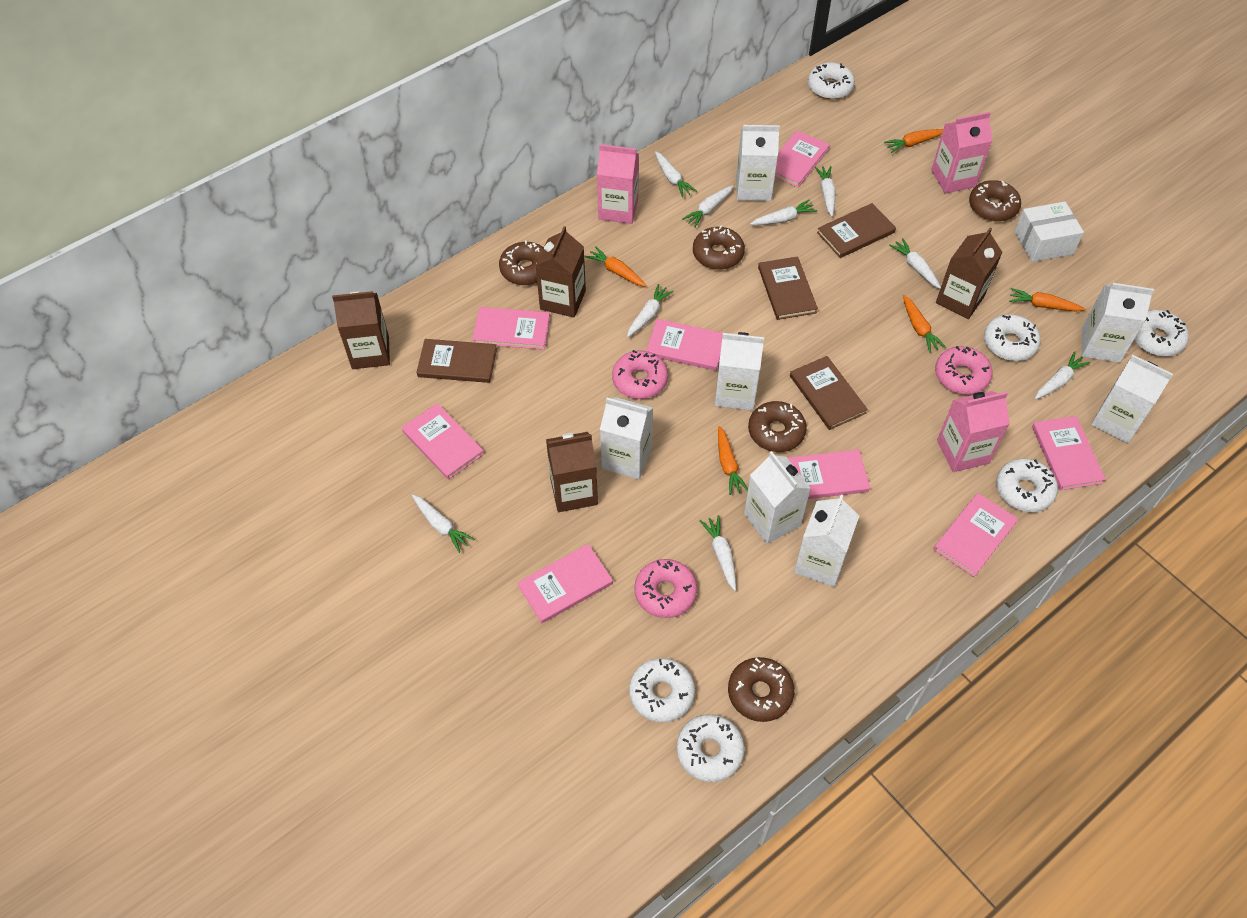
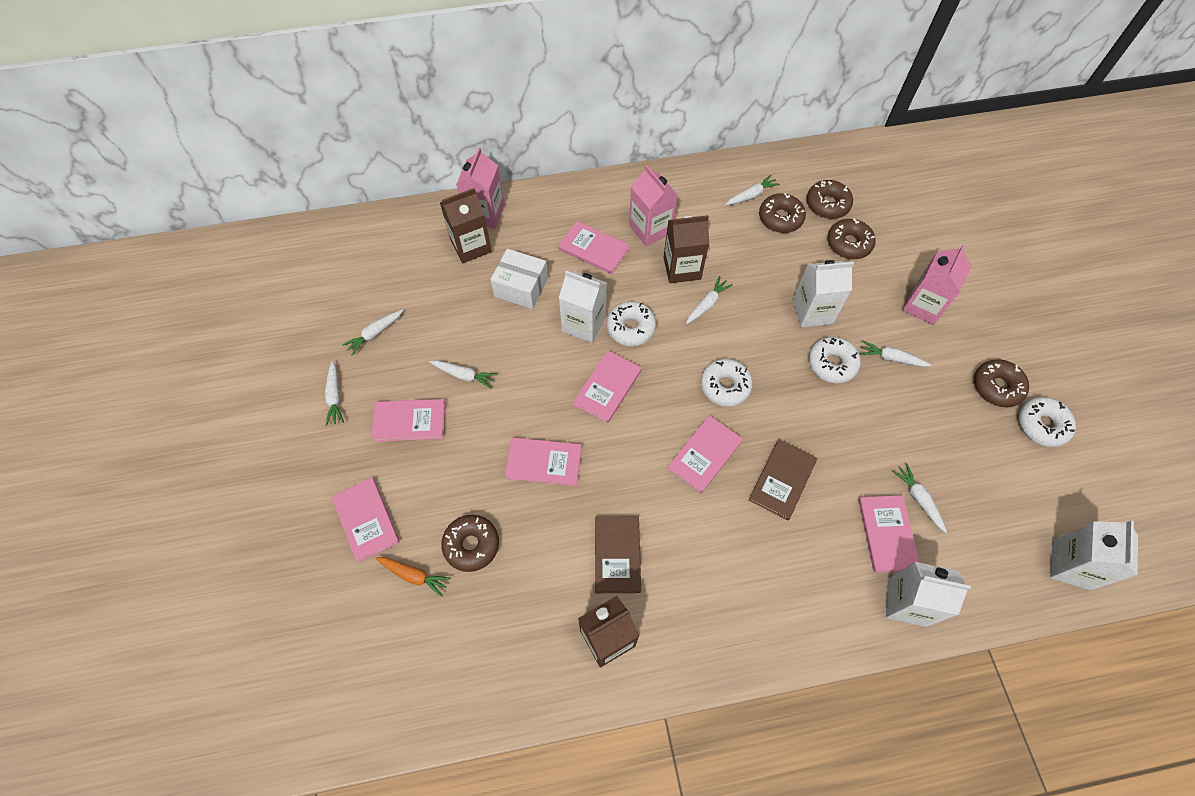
brown book: 4 -> 2
brown carton: 4 -> 3
orange carrot: 5 -> 1
pink book: 8 -> 7
pink donut: 3 -> 0
white carrot: 9 -> 7
white carton: 7 -> 4
white donut: 6 -> 4

